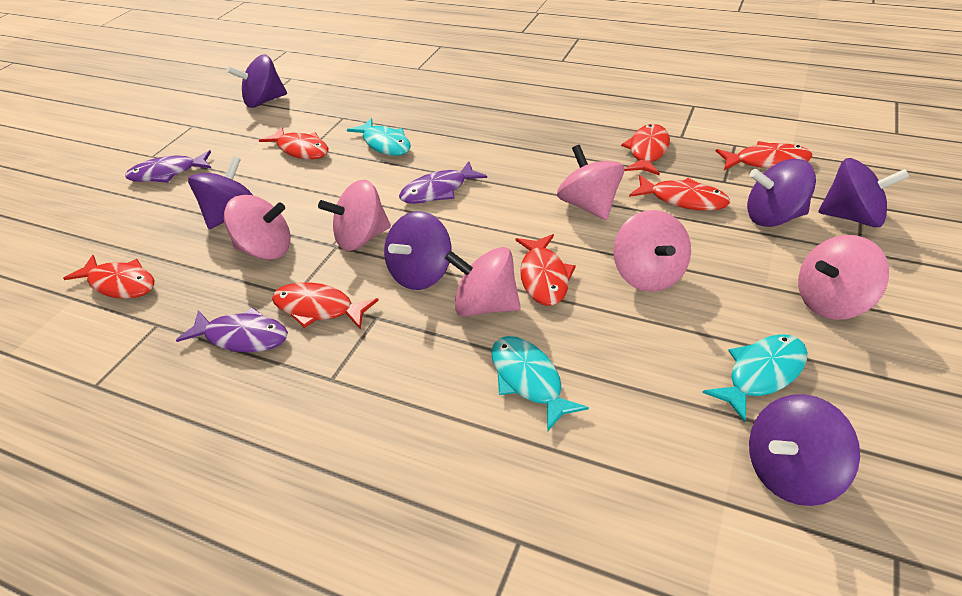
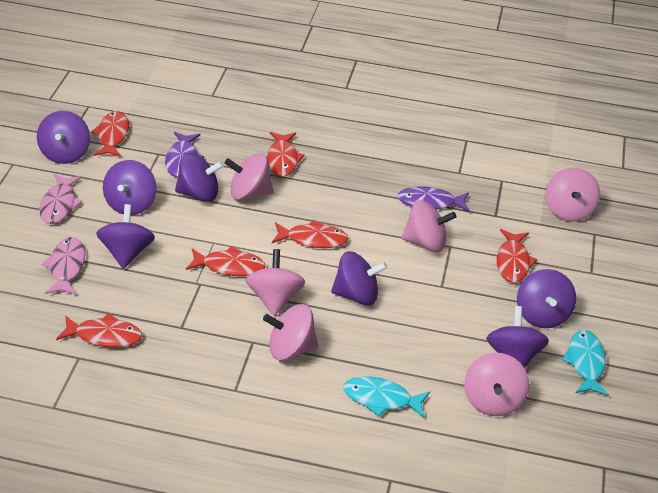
pink fish: 0 -> 2
purple fish: 3 -> 2
purple spinning top: 6 -> 7
red fish: 7 -> 6
turquoise fish: 3 -> 2

